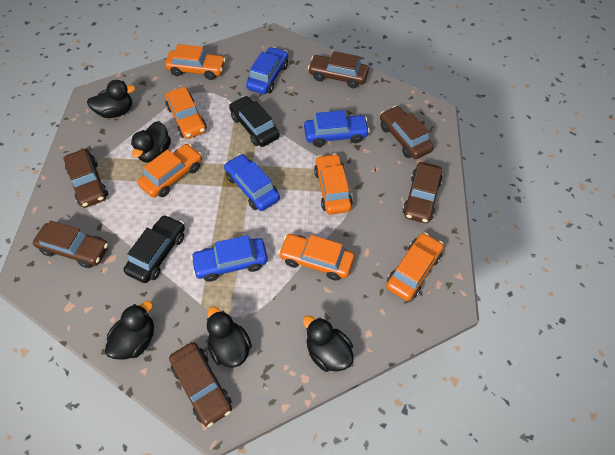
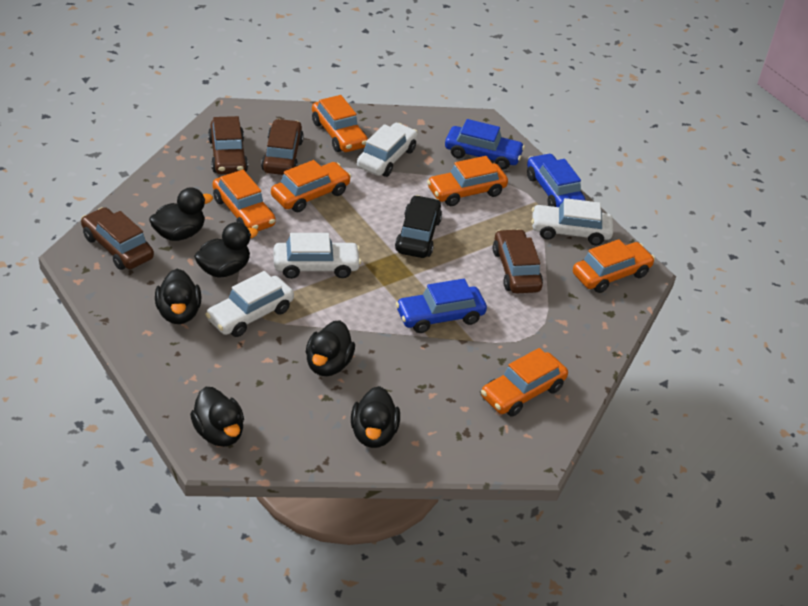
black car: 2 -> 1
black duck: 5 -> 6
blue car: 4 -> 3
brown car: 6 -> 4
white car: 0 -> 4

